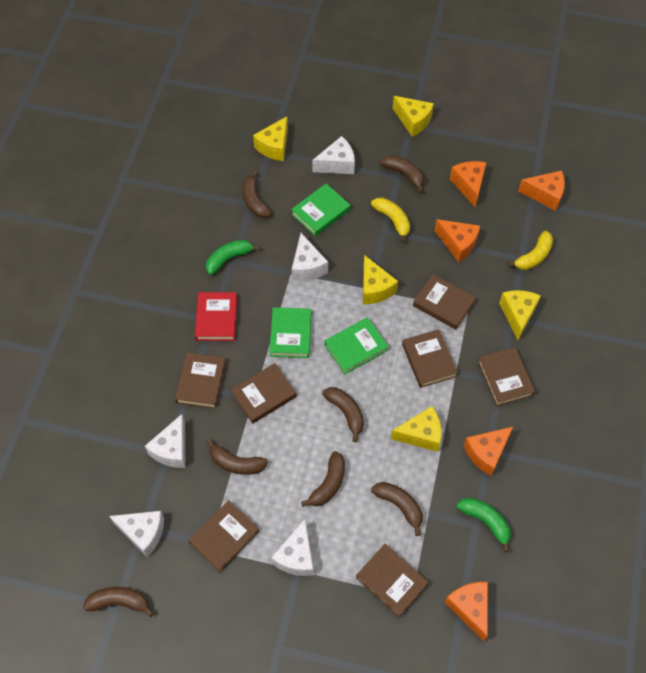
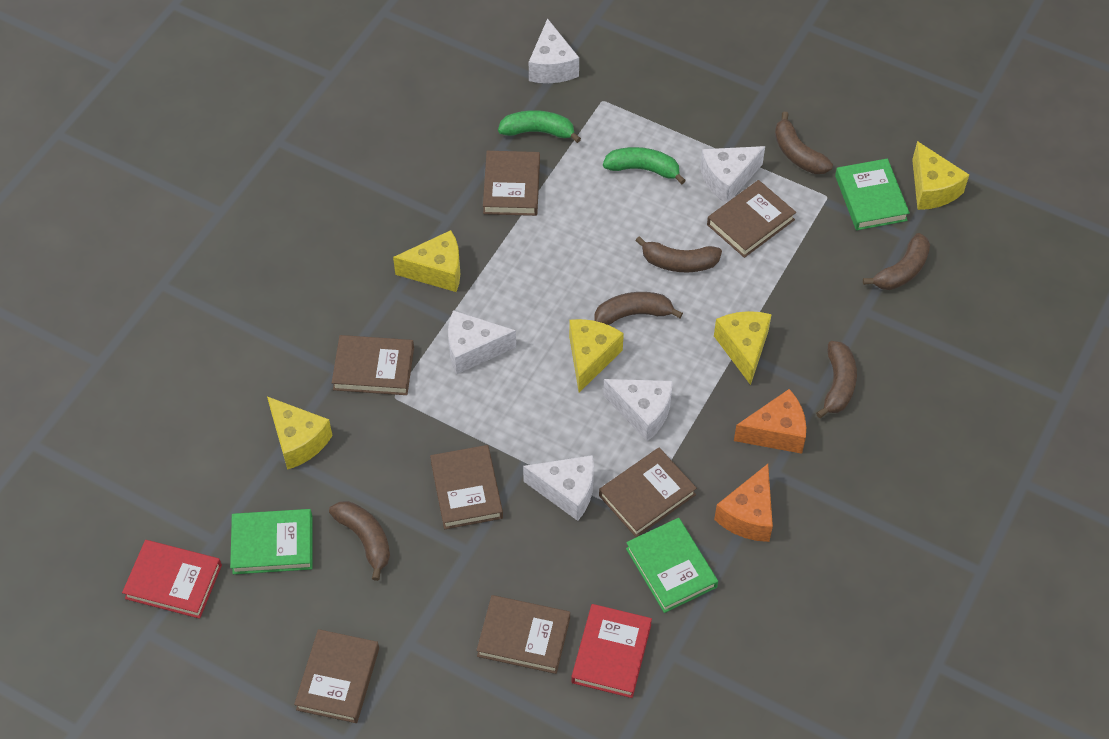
brown banana: 7 -> 6
orange cheese: 5 -> 2
red book: 1 -> 2
yellow banana: 2 -> 0

